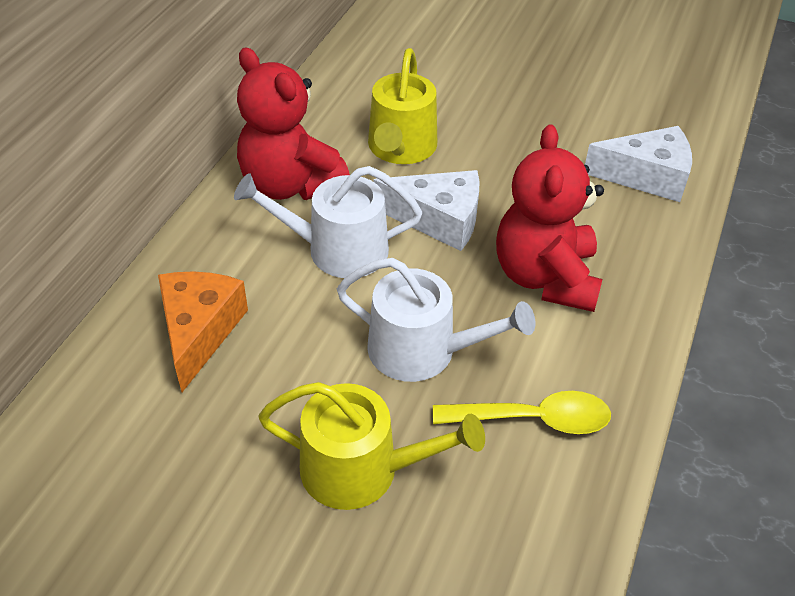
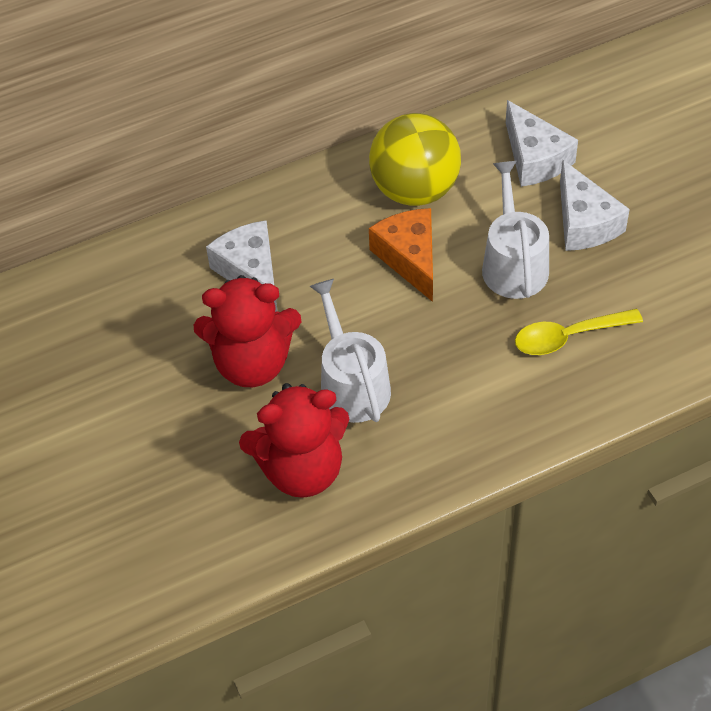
white cheese: 2 -> 3
yellow ball: 0 -> 1
yellow watering can: 2 -> 0

